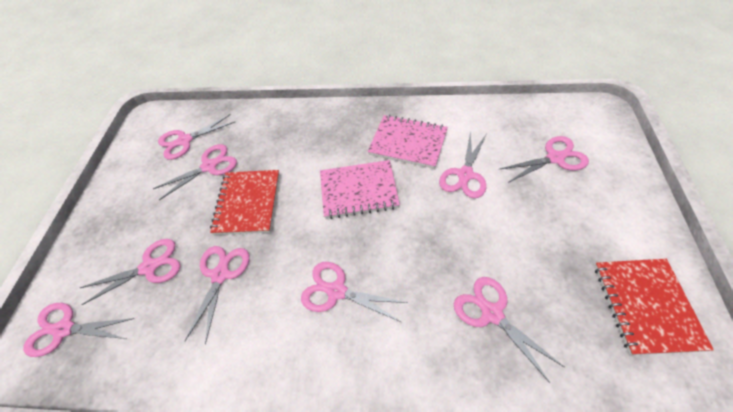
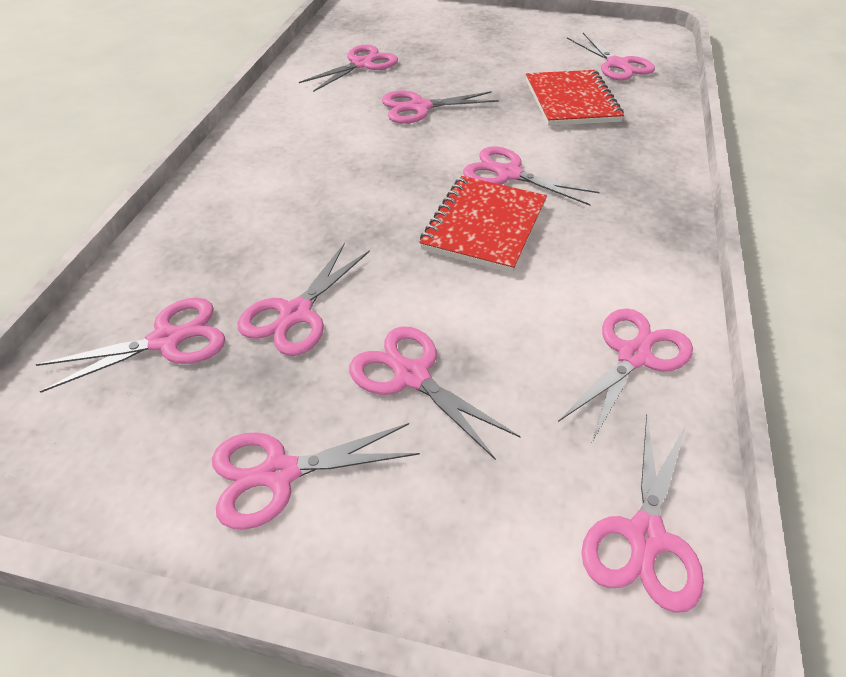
pink notebook: 2 -> 0
pink scissors: 9 -> 10

